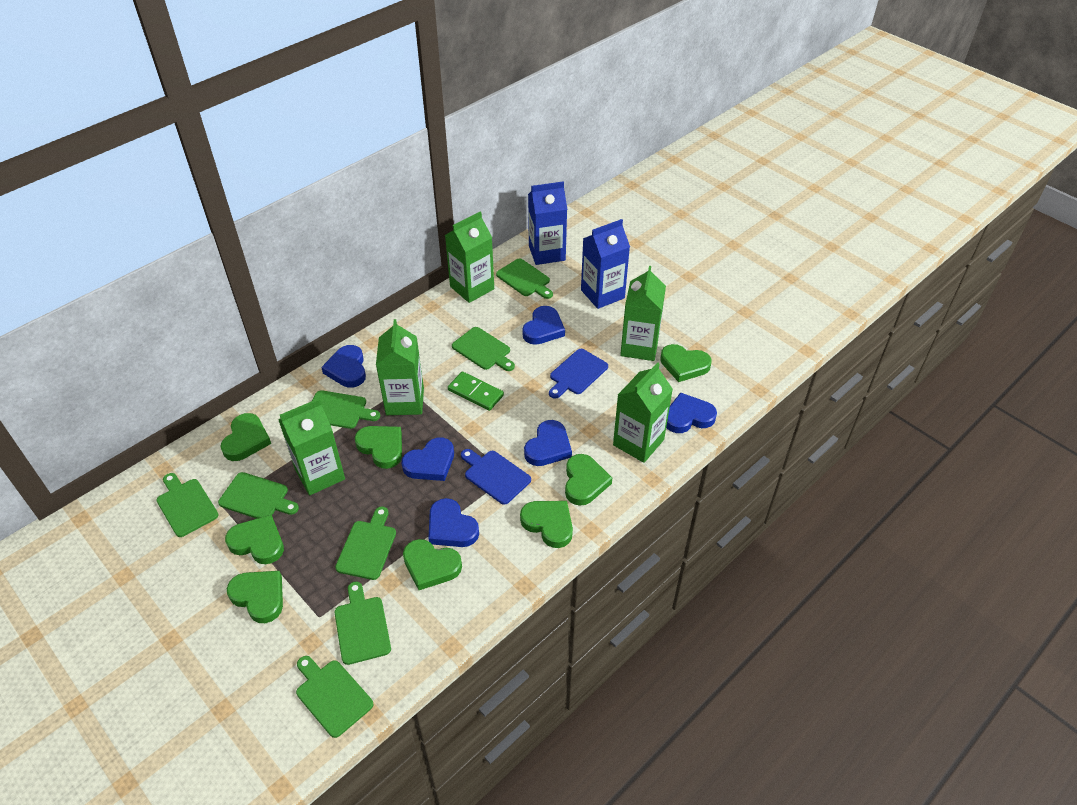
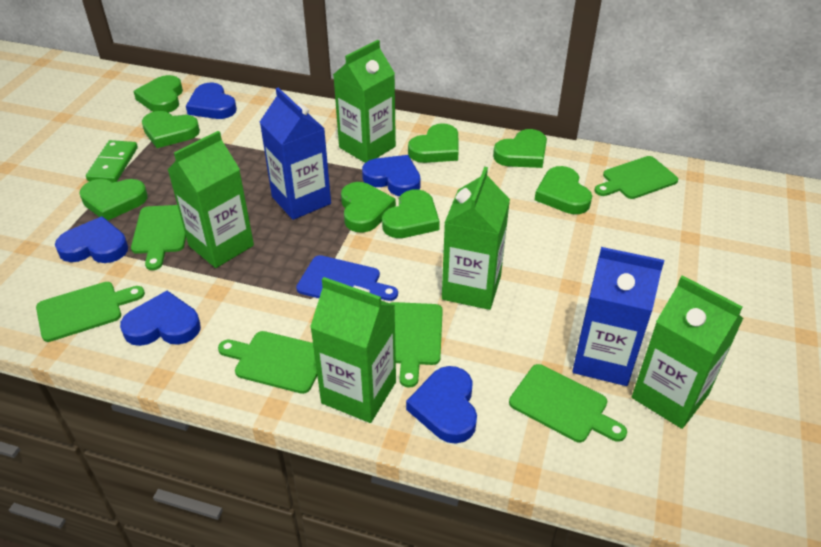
blue cutting board: 2 -> 1
blue heart: 6 -> 5
green cutting board: 8 -> 6

